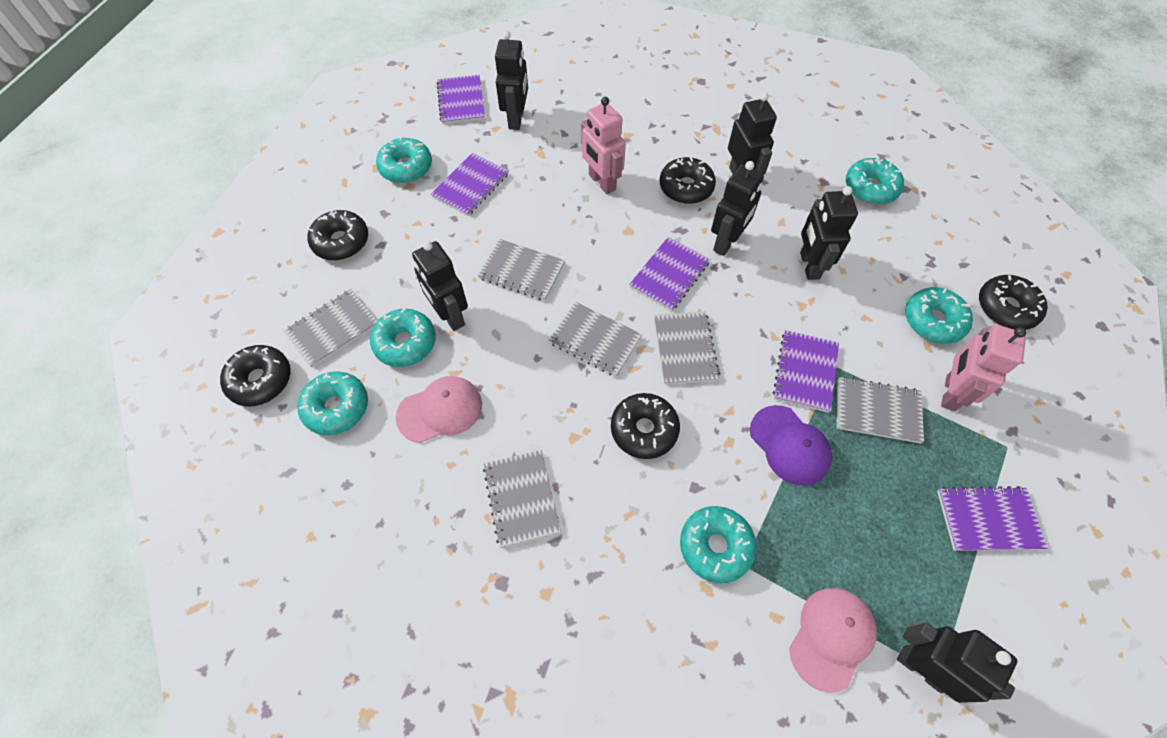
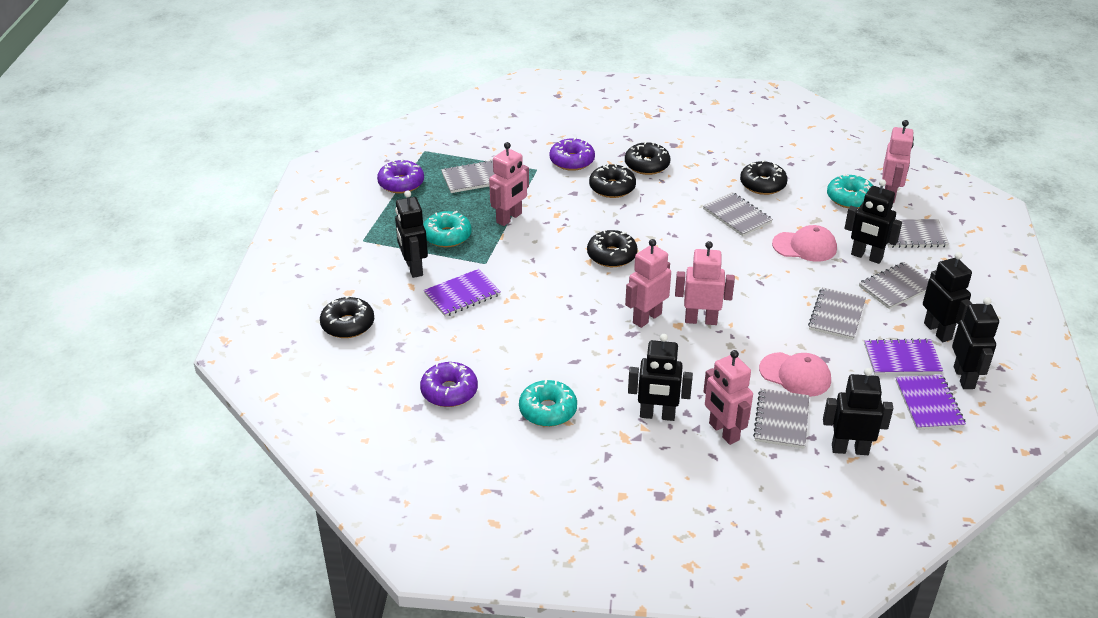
pink robot: 2 -> 5
purple cap: 1 -> 0
purple donut: 0 -> 3
purple notebook: 5 -> 3
turquoise donut: 6 -> 3

